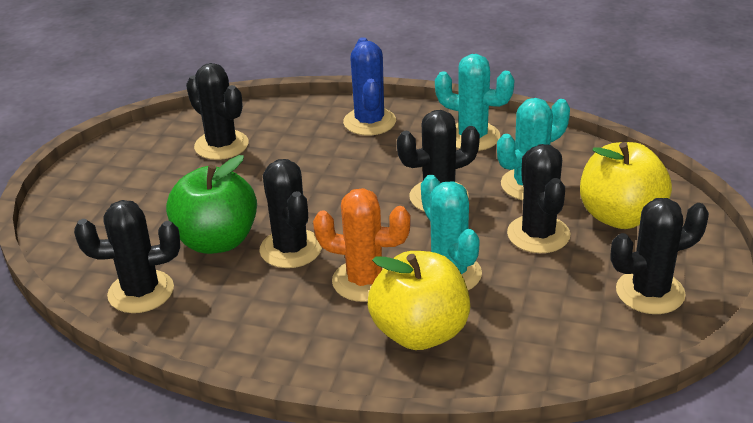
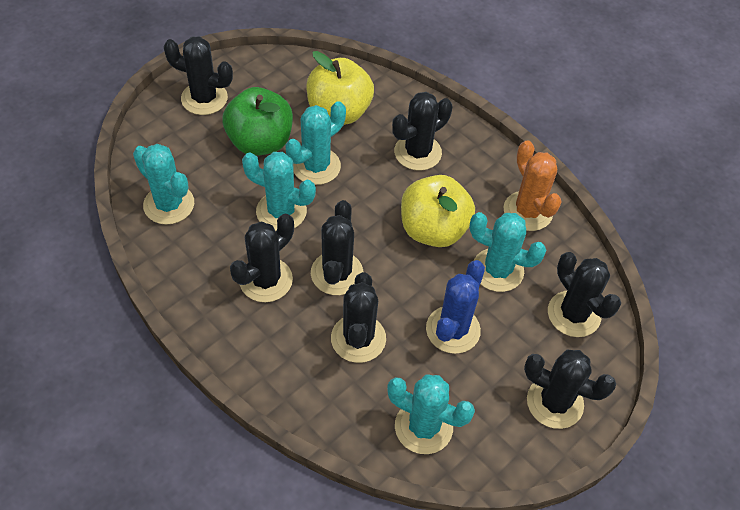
black cactus: 6 -> 7
turquoise cactus: 3 -> 5

